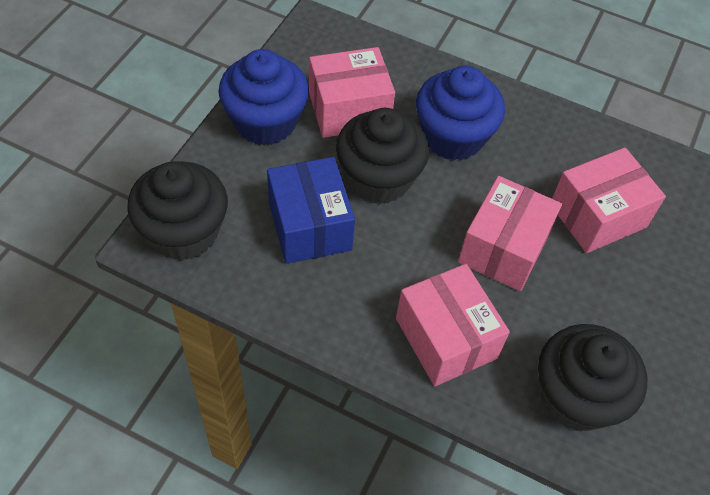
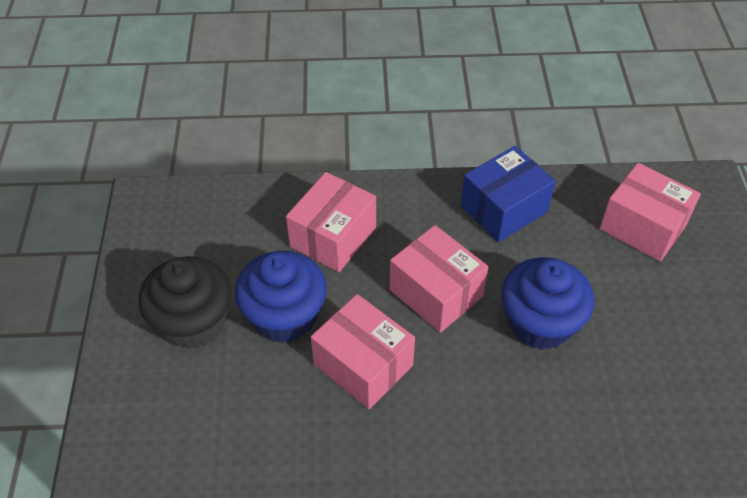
black cupcake: 3 -> 1

